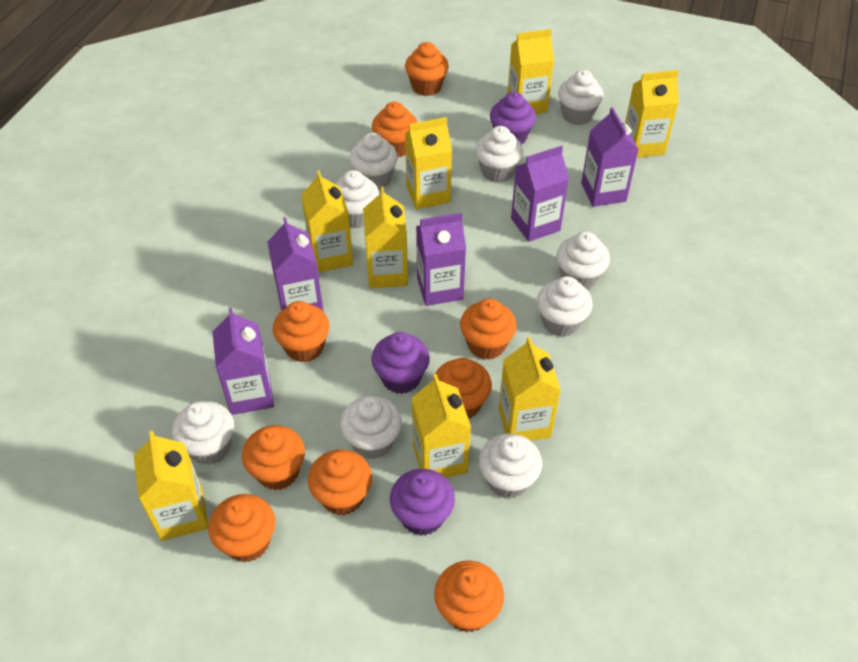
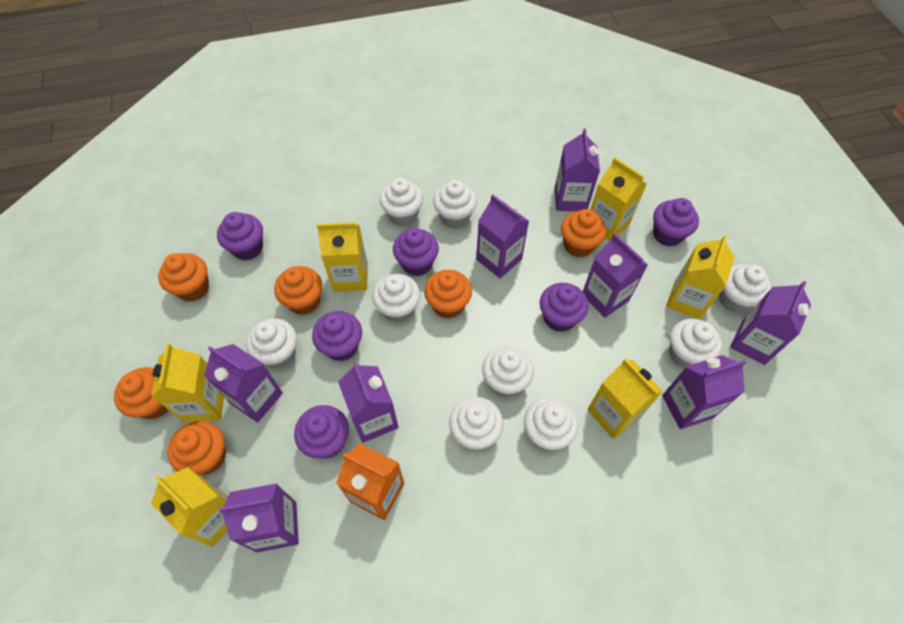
orange carton: 0 -> 1
orange cupcake: 9 -> 6
purple carton: 5 -> 8
purple cupcake: 3 -> 6
yellow carton: 8 -> 6

